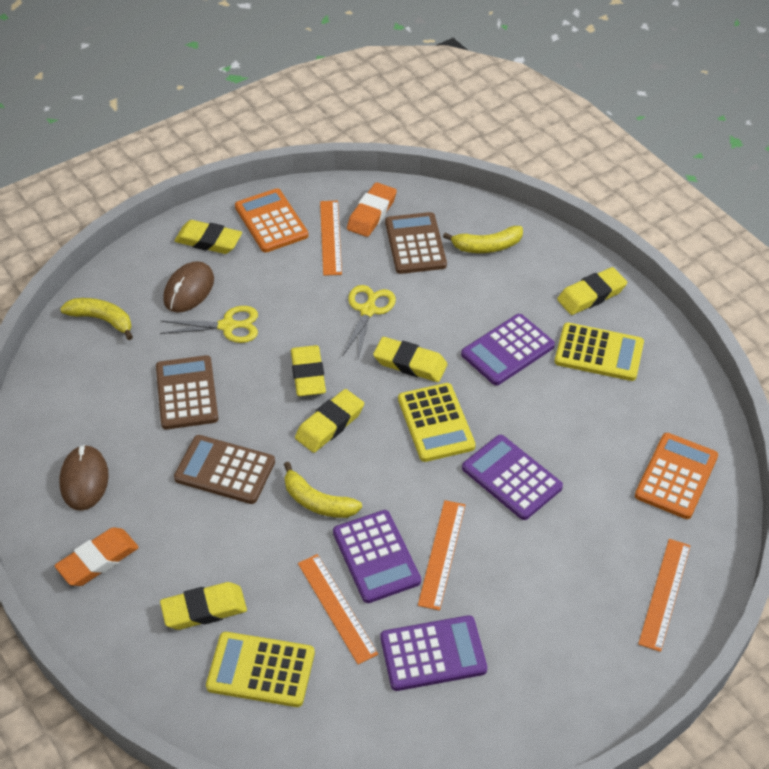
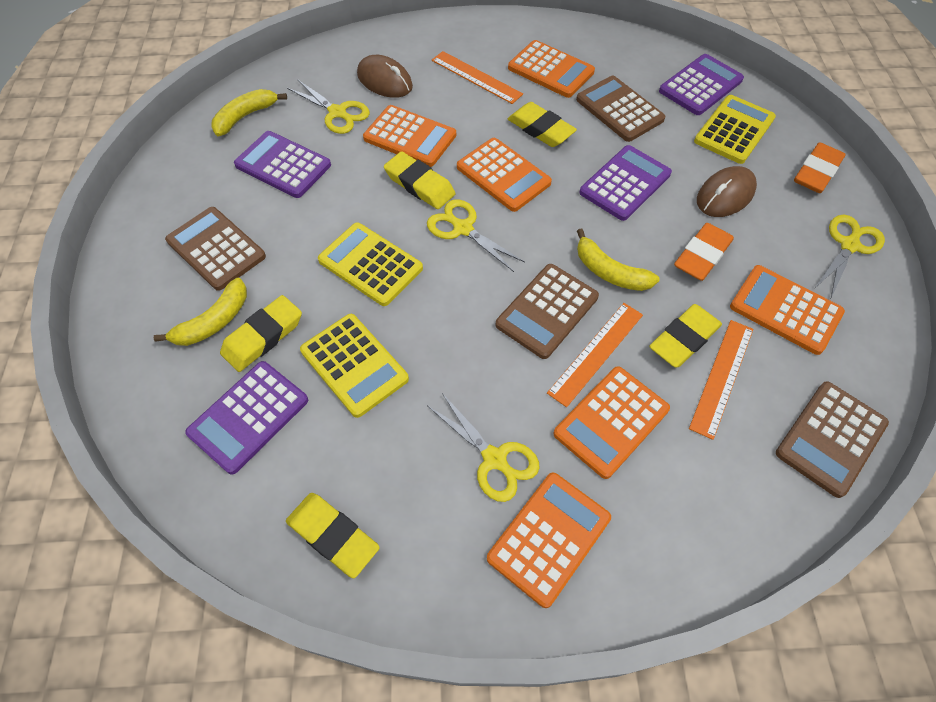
brown calculator: 3 -> 4
orange calculator: 2 -> 6
orange ruler: 4 -> 3
yellow eraser: 6 -> 5
yellow scissors: 2 -> 4

